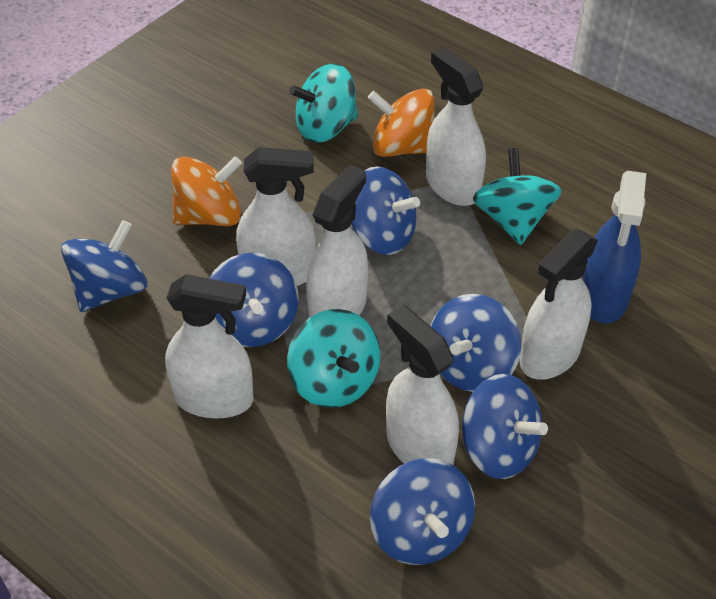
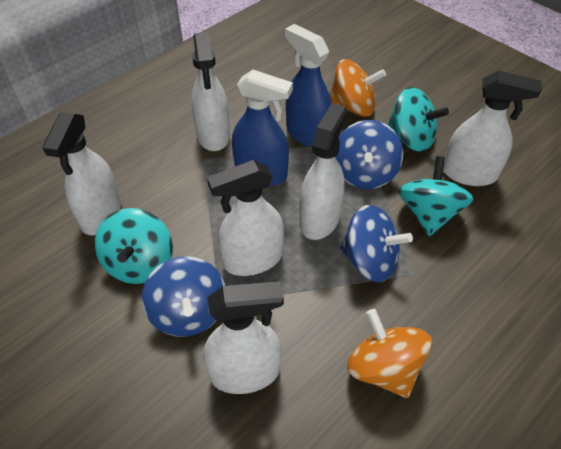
blue spinning top: 6 -> 3
blue spray bottle: 1 -> 2

